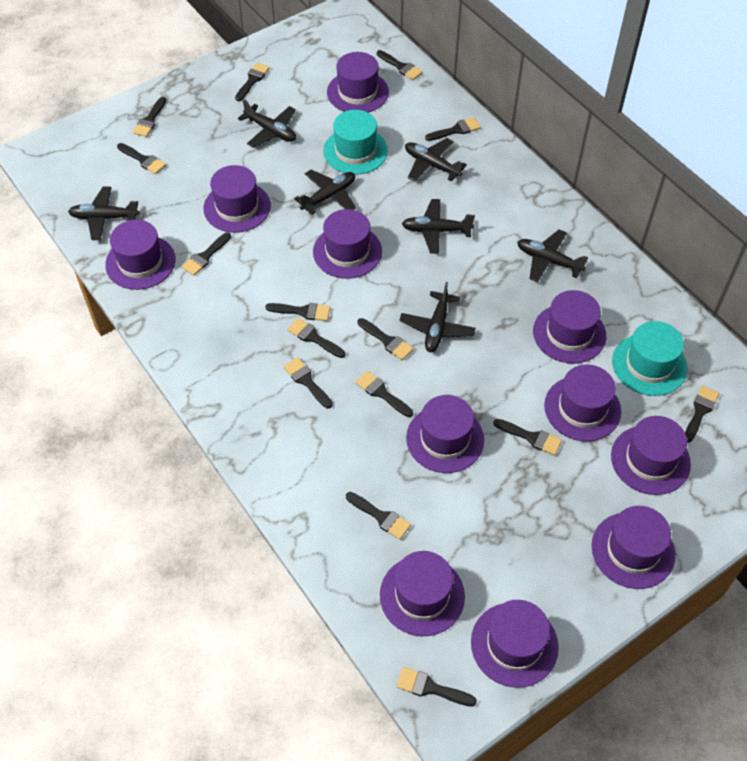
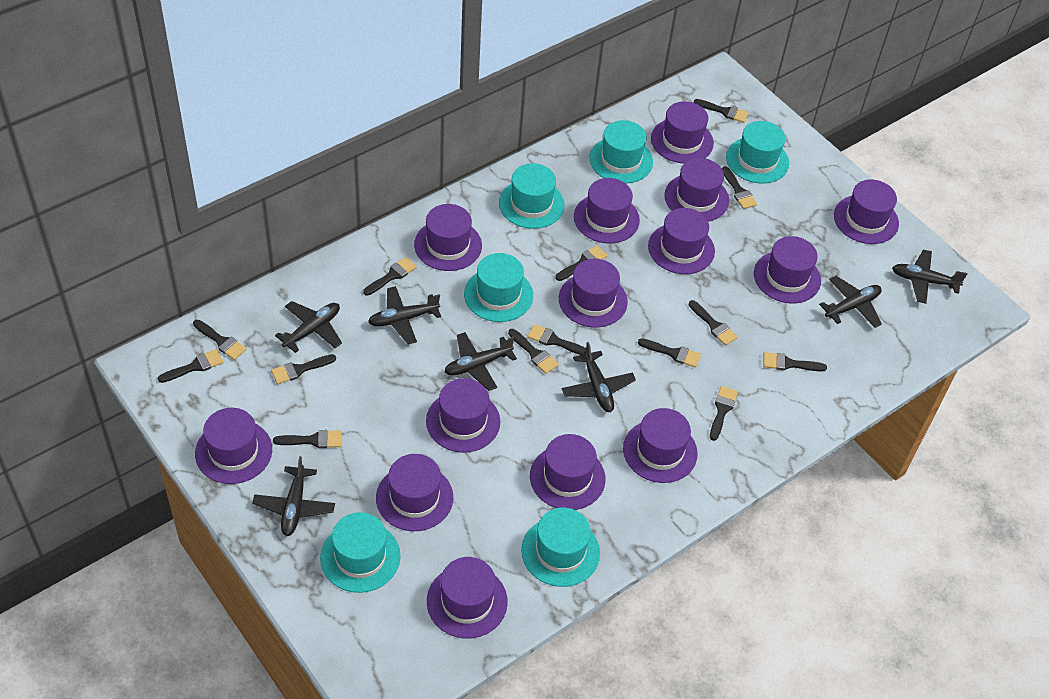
black brush: 15 -> 14
purple hat: 11 -> 14
turquoise hat: 2 -> 6

